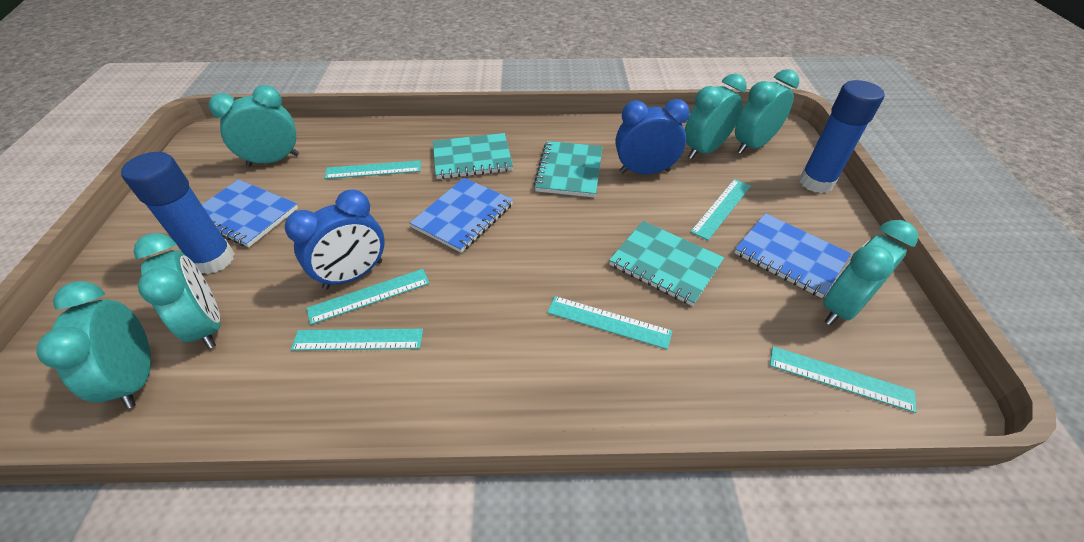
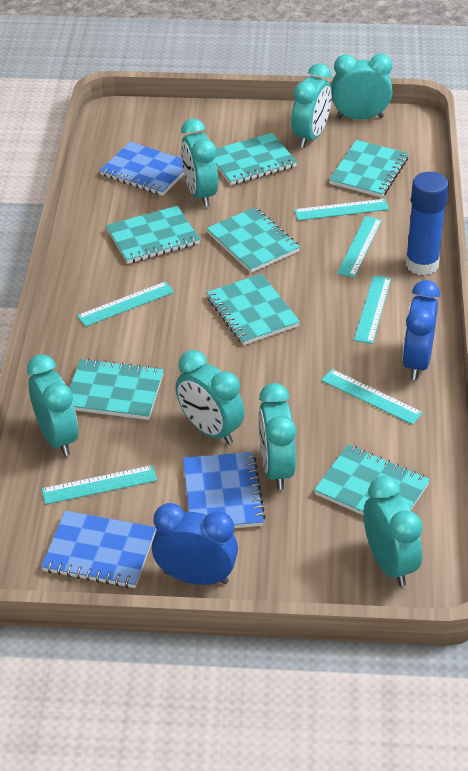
blue glue stick: 2 -> 1
turquoise clock: 6 -> 7
turquoise notebook: 3 -> 7

